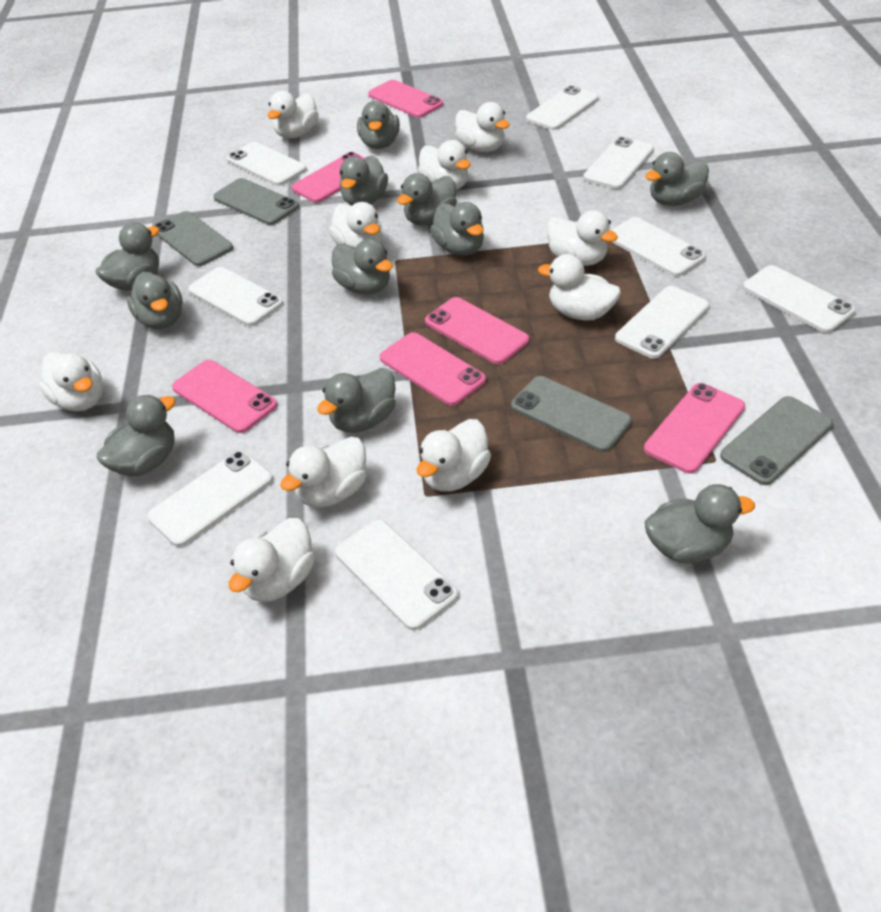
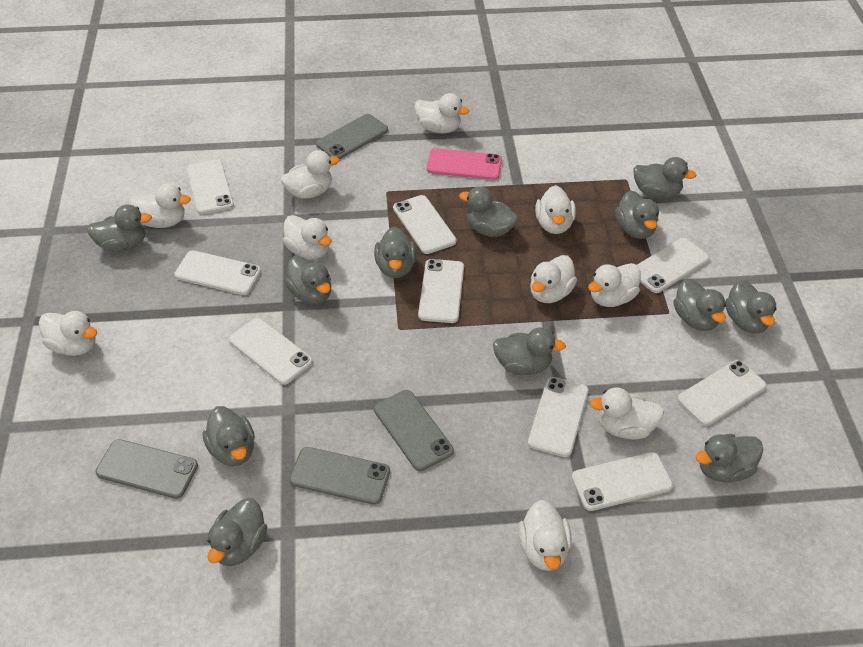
grey duck: 11 -> 12
pink phone: 6 -> 1

